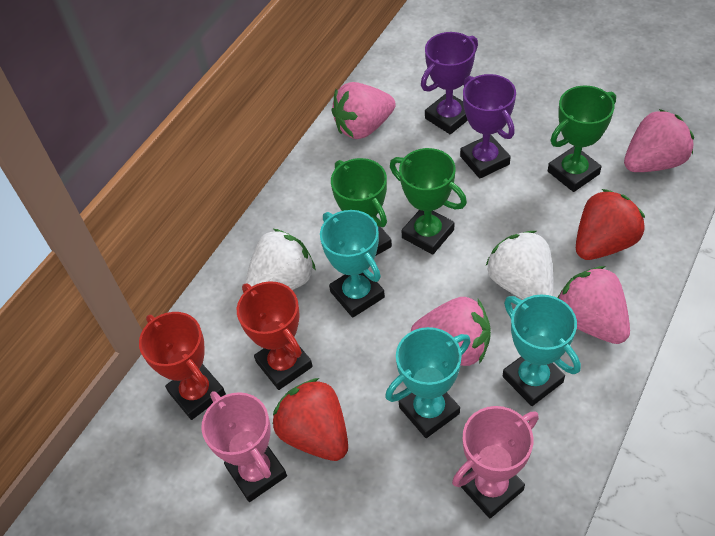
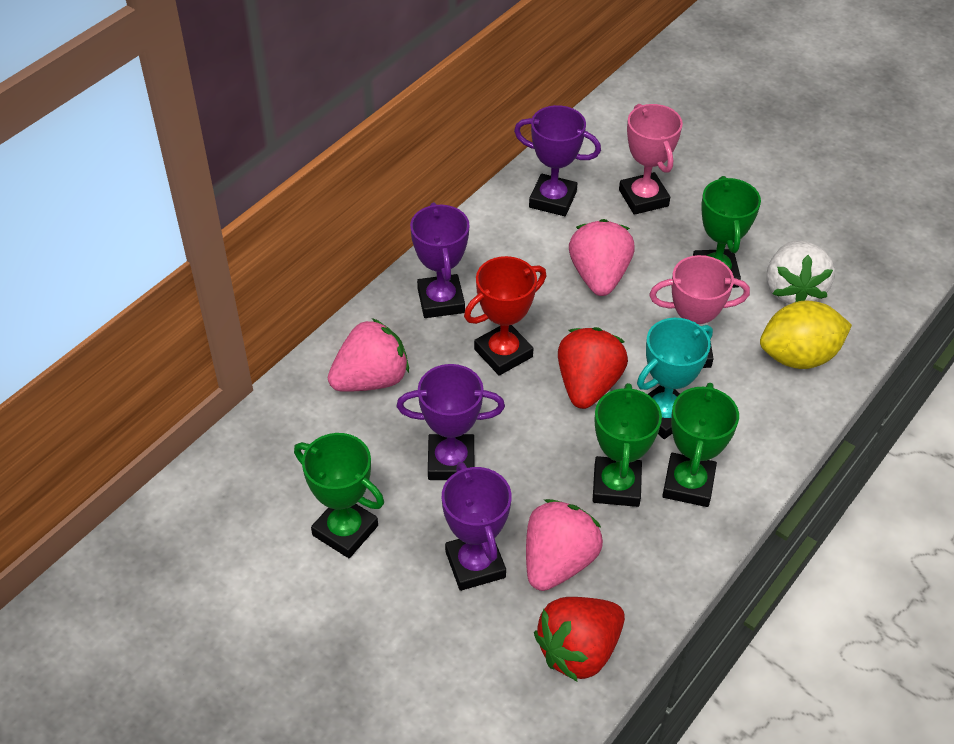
green trophy: 3 -> 4
pink strawberry: 4 -> 3
purple trophy: 2 -> 4
red trophy: 2 -> 1
turquoise trophy: 3 -> 1
white strawberry: 2 -> 1
yellow lemon: 0 -> 1

